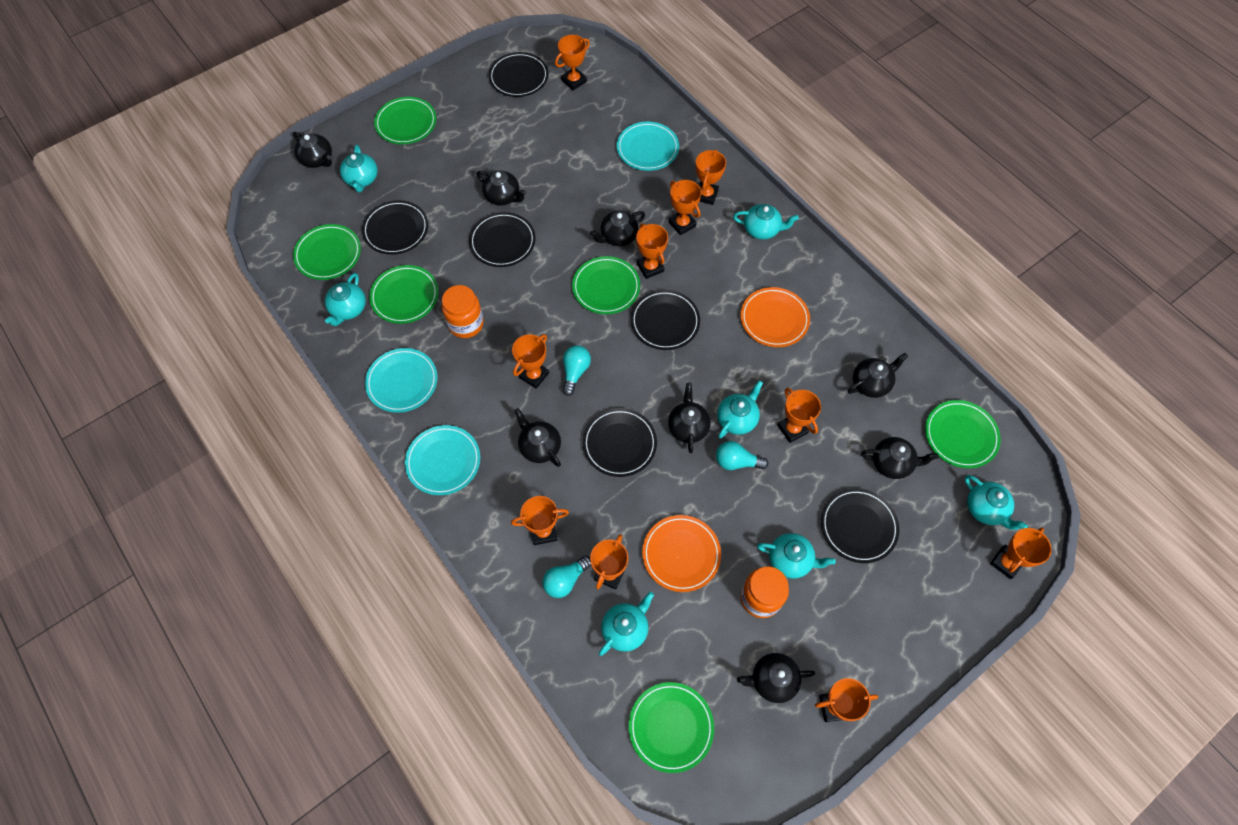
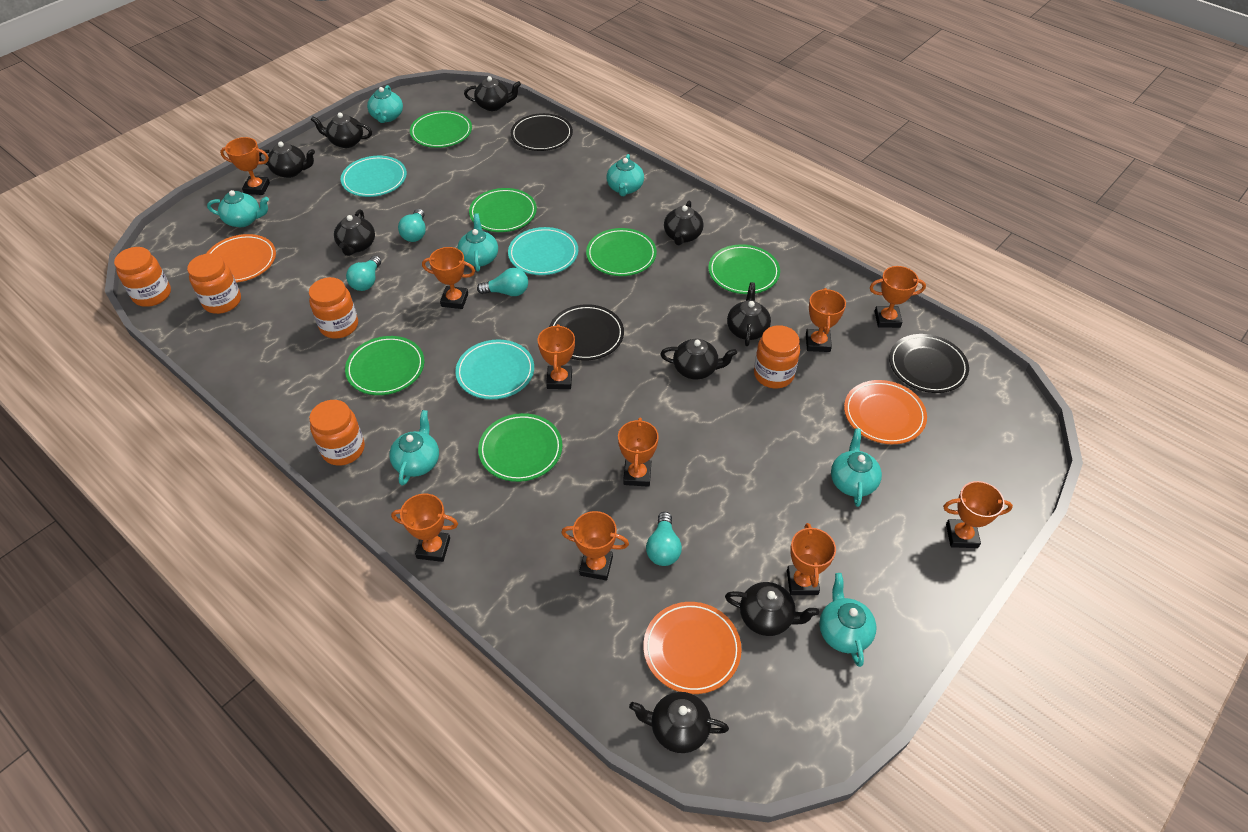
black plate: 6 -> 3
black teapot: 8 -> 9
orange jar: 2 -> 5
orange plate: 2 -> 3
turquoise light bulb: 3 -> 4

